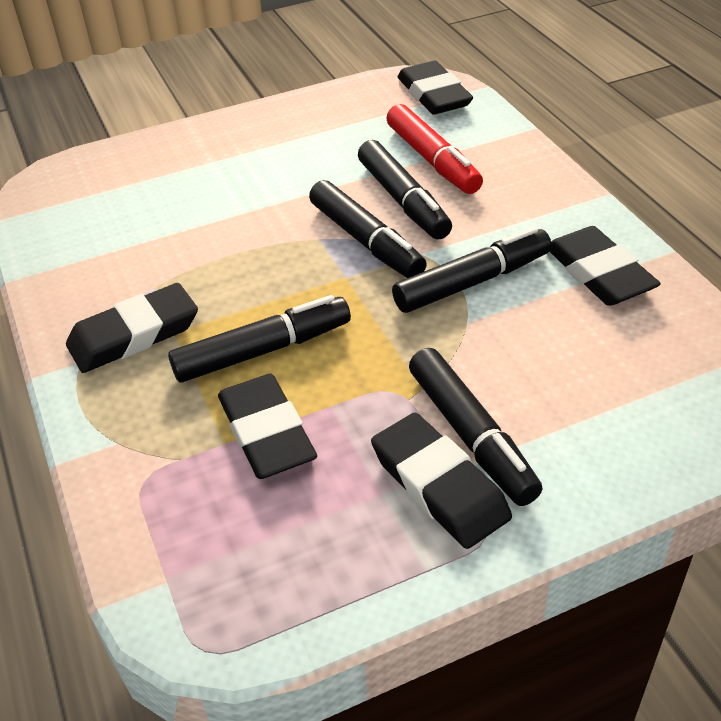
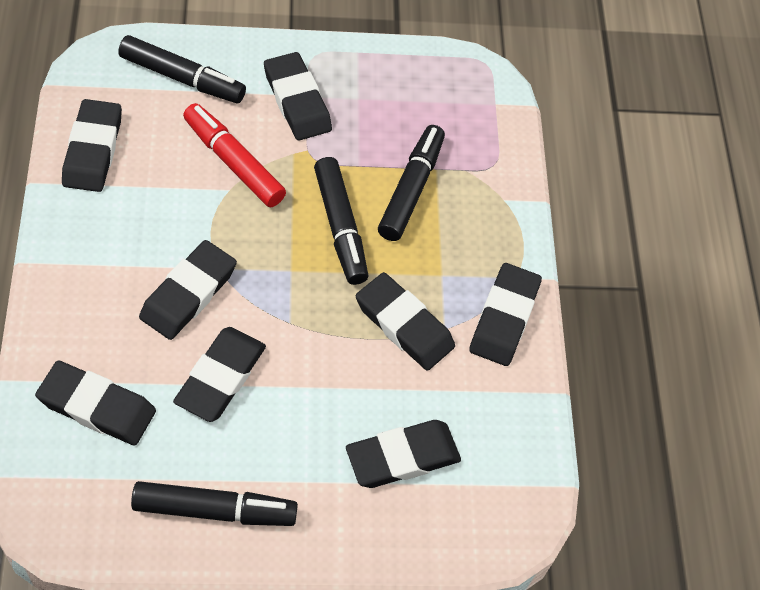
black eraser: 5 -> 8
black marker: 5 -> 4

